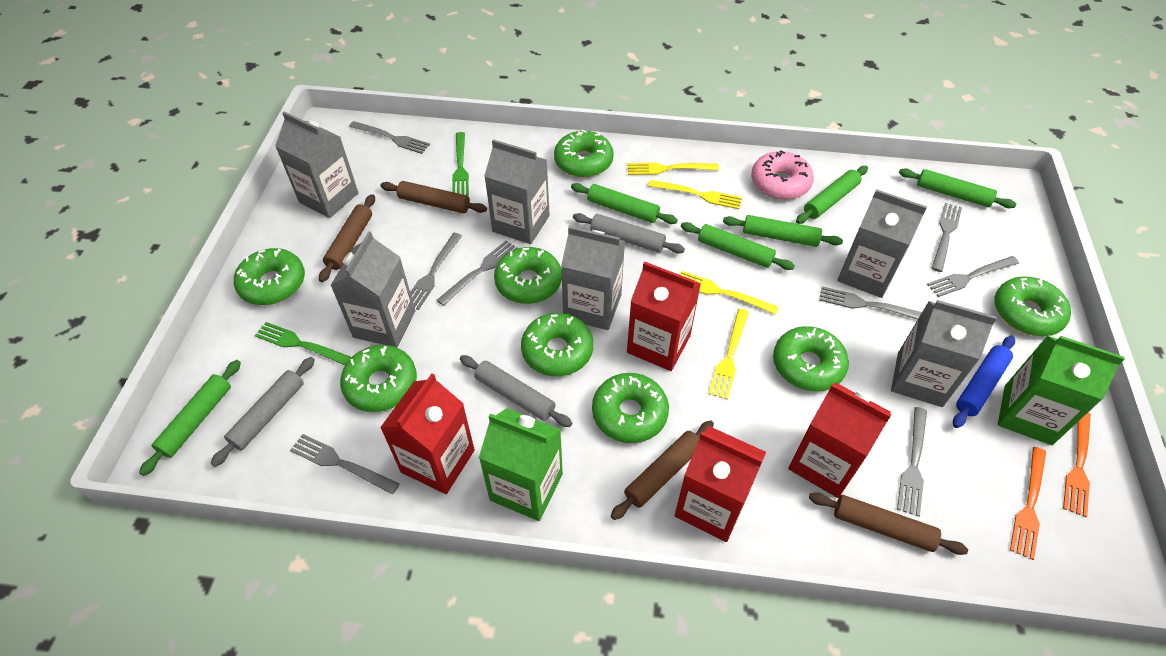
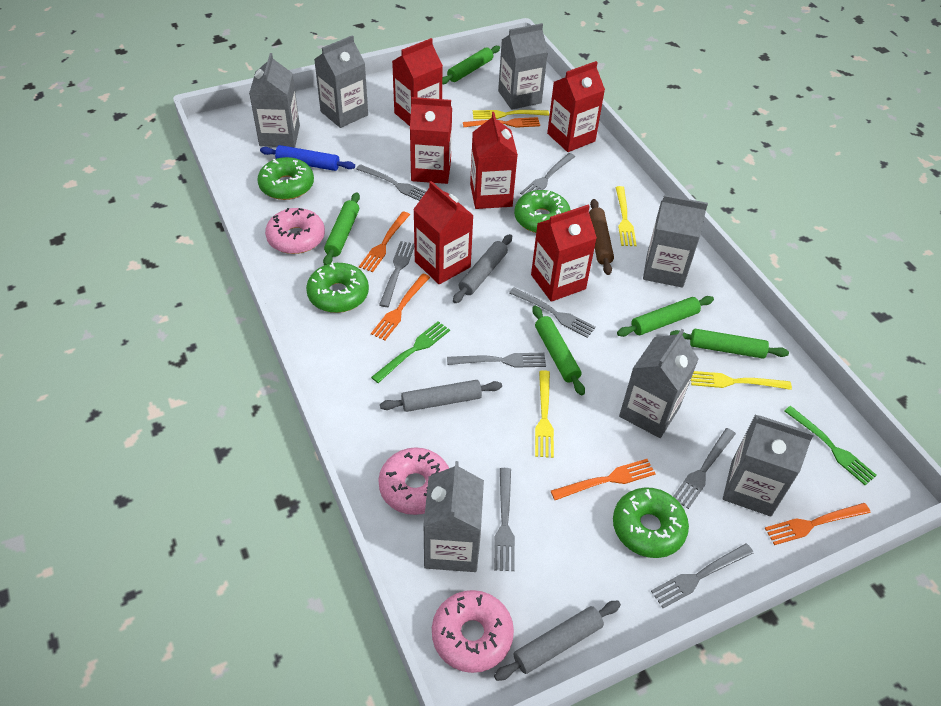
brown rolling pin: 4 -> 1
green carton: 2 -> 0
green donut: 8 -> 4
green rolling pin: 6 -> 5
grey carton: 6 -> 7
orange fork: 2 -> 5
pink donut: 1 -> 3
red carton: 4 -> 6

